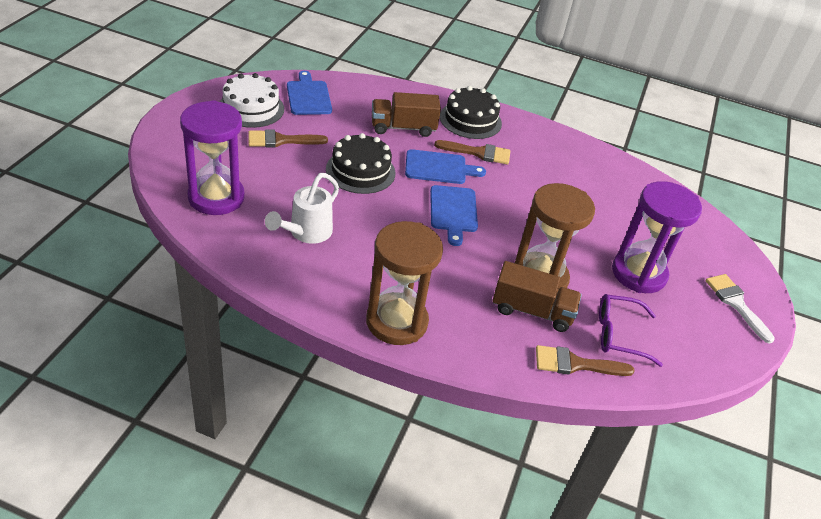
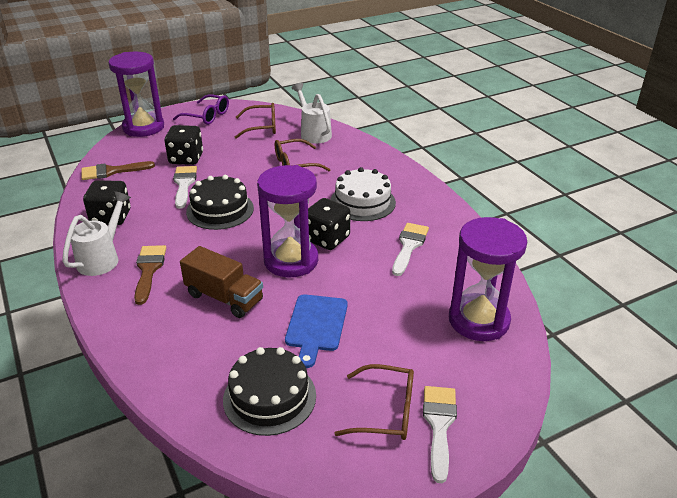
black dice: 0 -> 3
blue cutting board: 3 -> 1
brown brush: 3 -> 2
brown glasses: 0 -> 3
brown hourglass: 2 -> 0
brown truck: 2 -> 1
purple hourglass: 2 -> 3
white brush: 1 -> 3
white watering can: 1 -> 2

